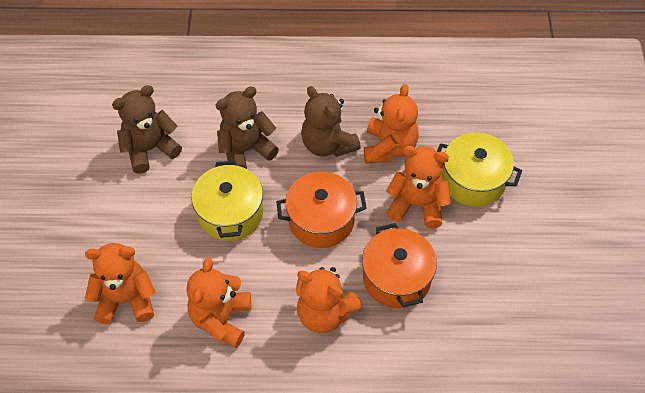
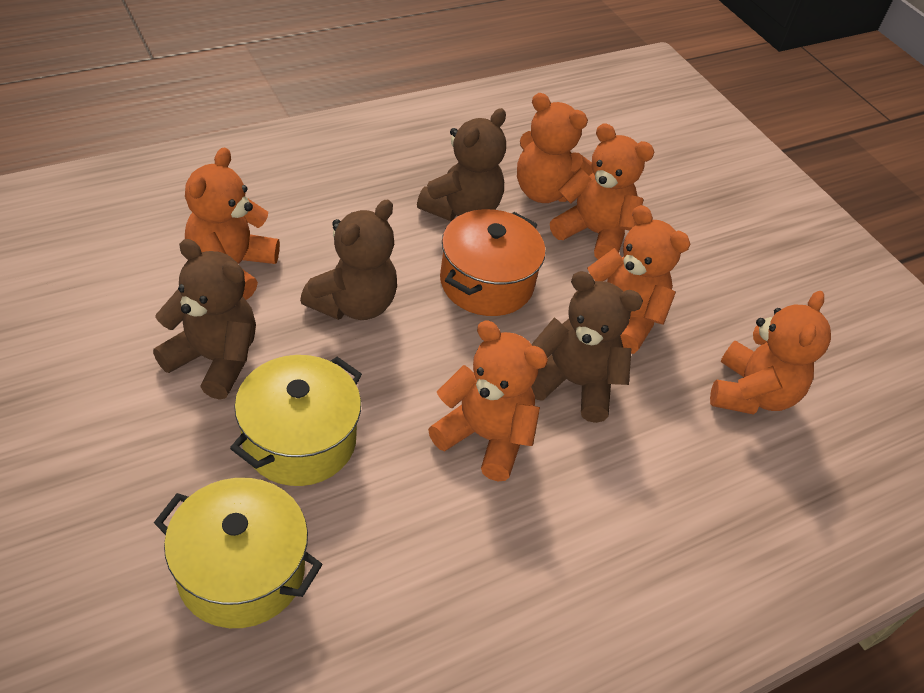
brown teddy bear: 3 -> 4
orange pot: 2 -> 1
orange teddy bear: 5 -> 6

